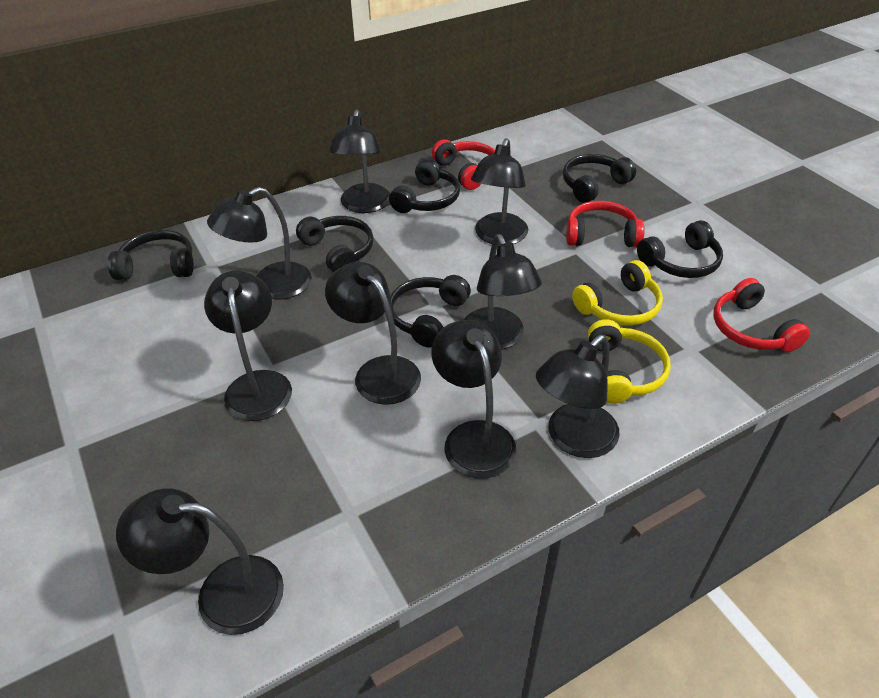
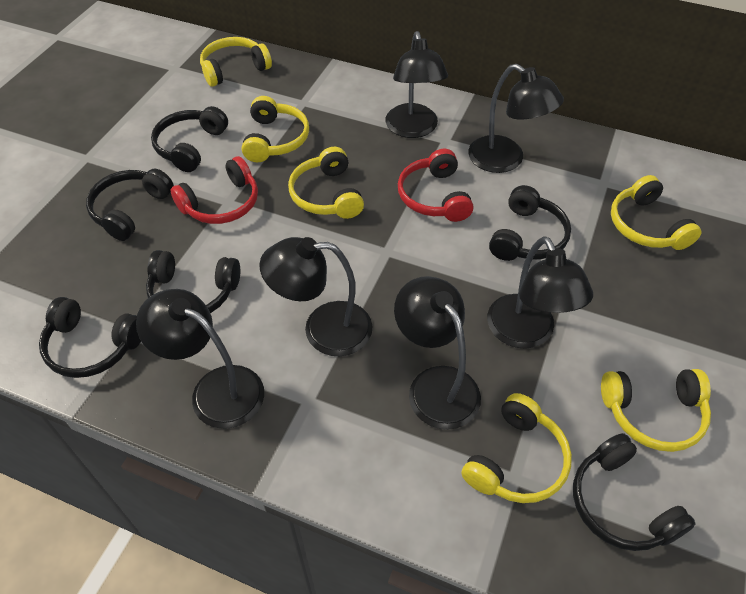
black lamp: 9 -> 6
red headphones: 3 -> 2
yellow headphones: 2 -> 6

